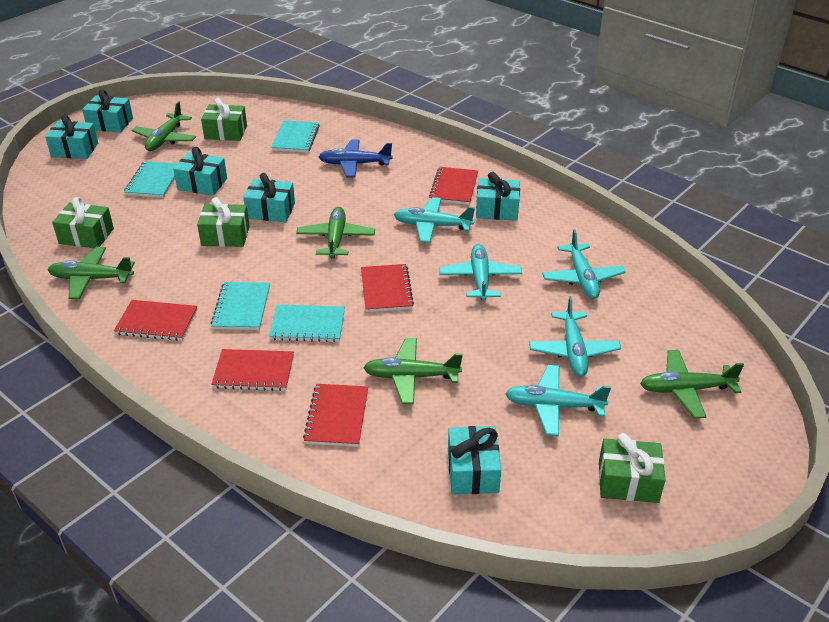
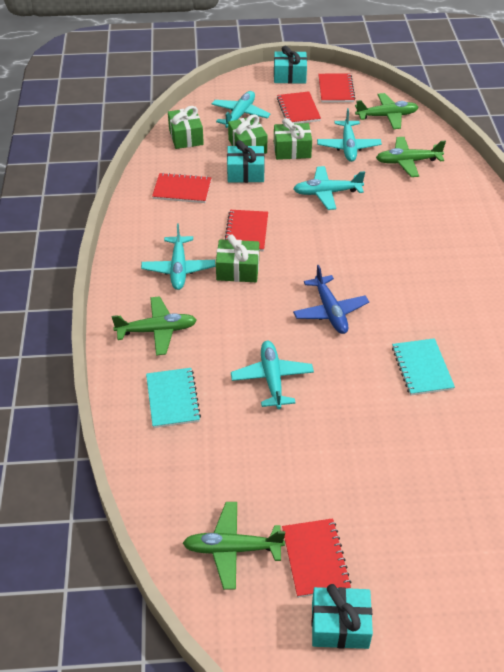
green plane: 5 -> 4
turquoise gift: 6 -> 3
turquoise notebook: 4 -> 2

